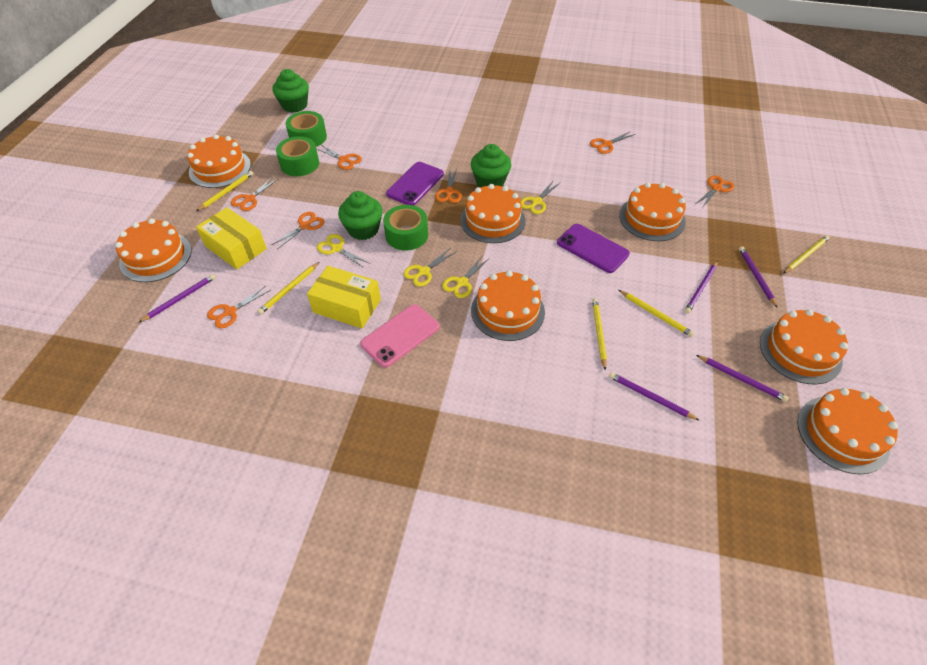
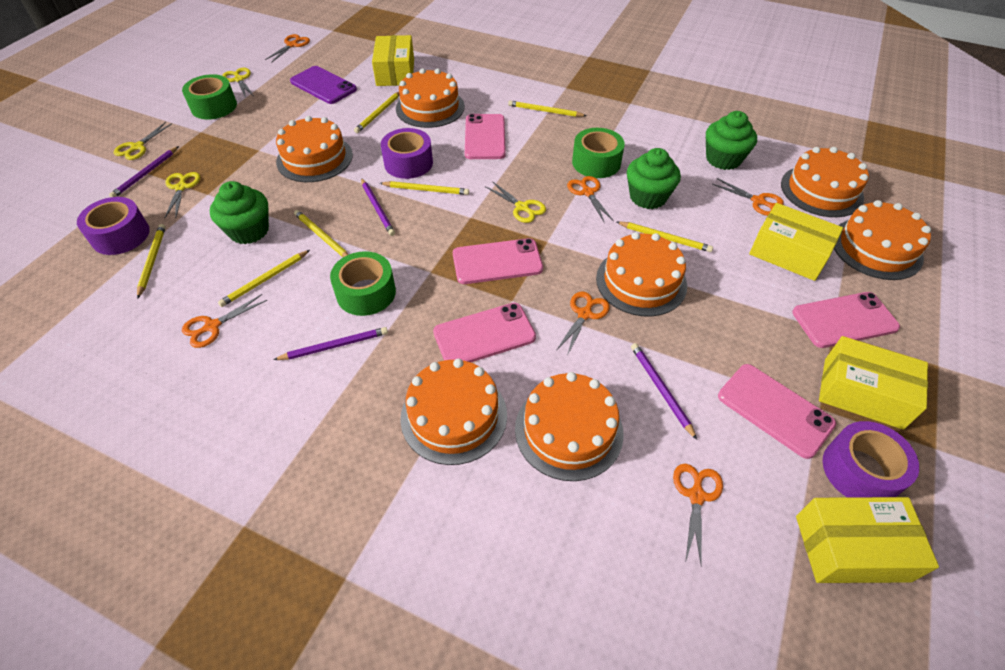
orange scissors: 7 -> 6
pink phone: 1 -> 5
purple pencil: 5 -> 4
purple phone: 2 -> 1
purple tape: 0 -> 3
yellow box: 2 -> 4
yellow pencil: 5 -> 7

